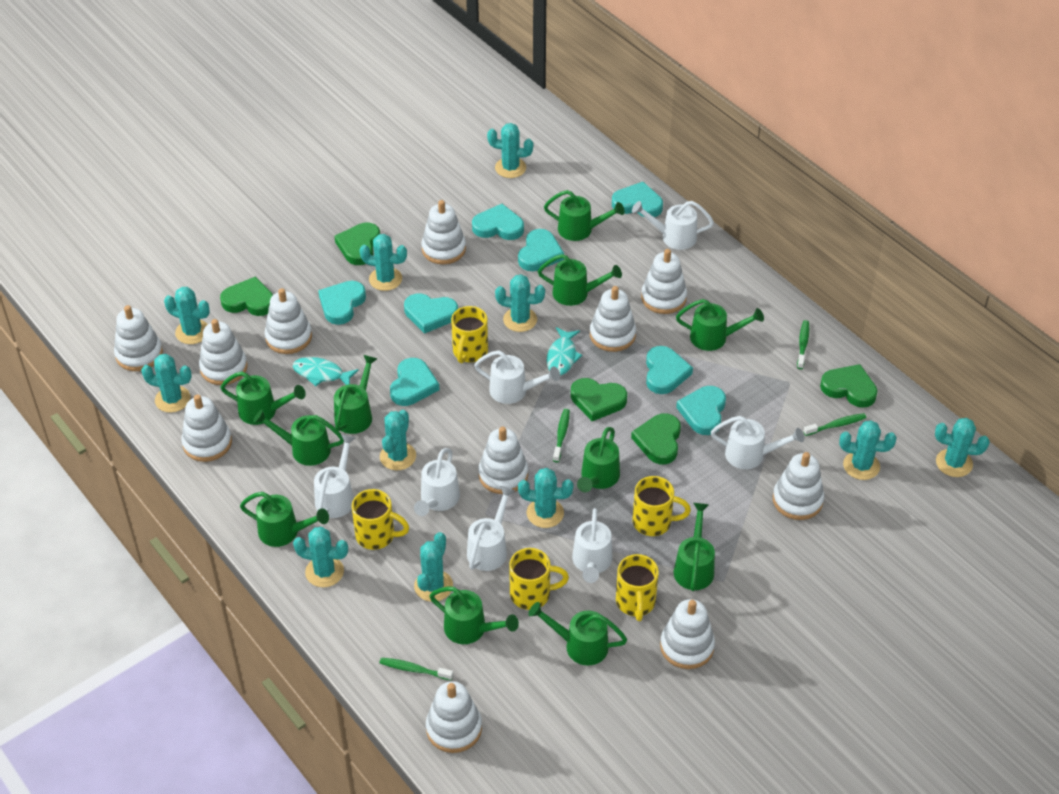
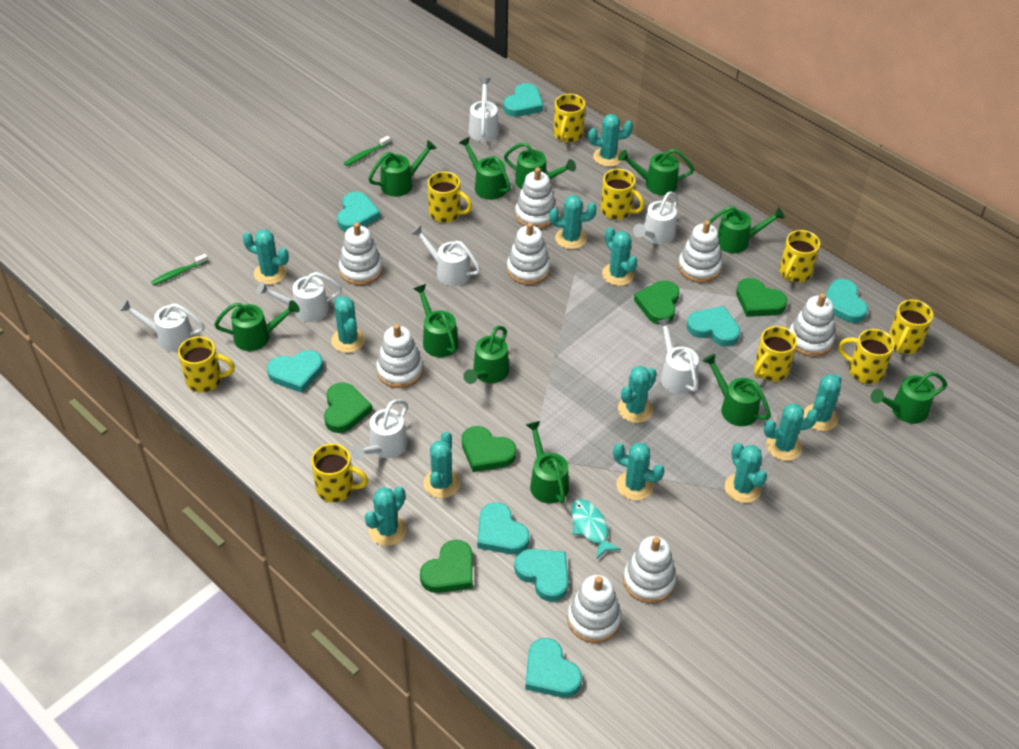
green toothbrush: 4 -> 2
turquoise cactus: 11 -> 12
turquoise fish: 2 -> 1
white stacking toy: 11 -> 8
yellow mug: 5 -> 9

